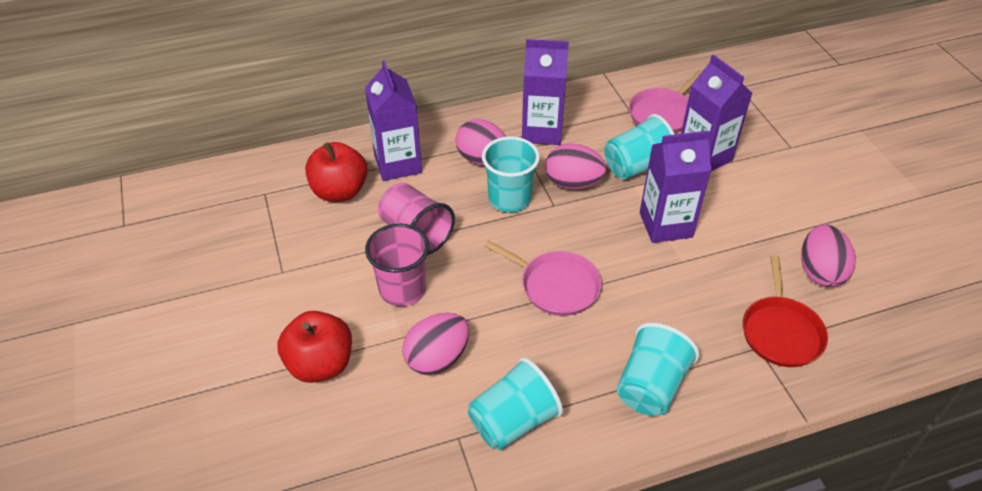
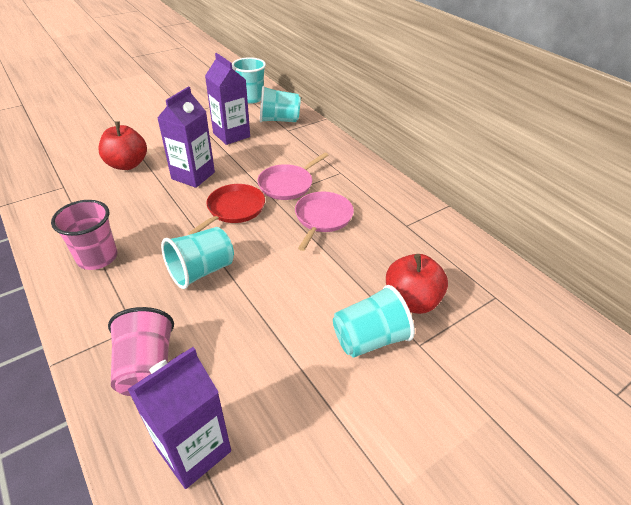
pink egg: 4 -> 0
purple carton: 4 -> 3

